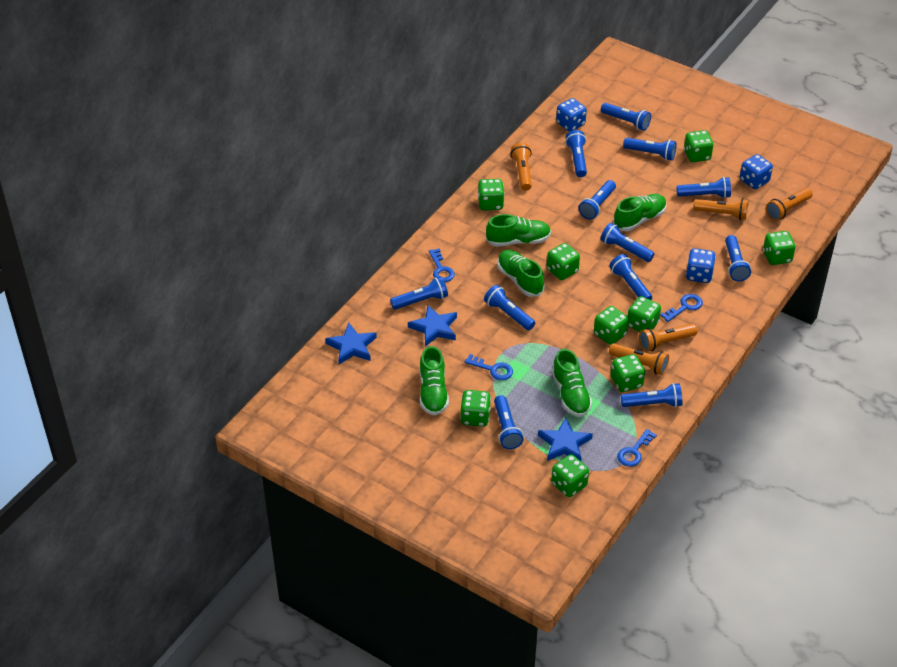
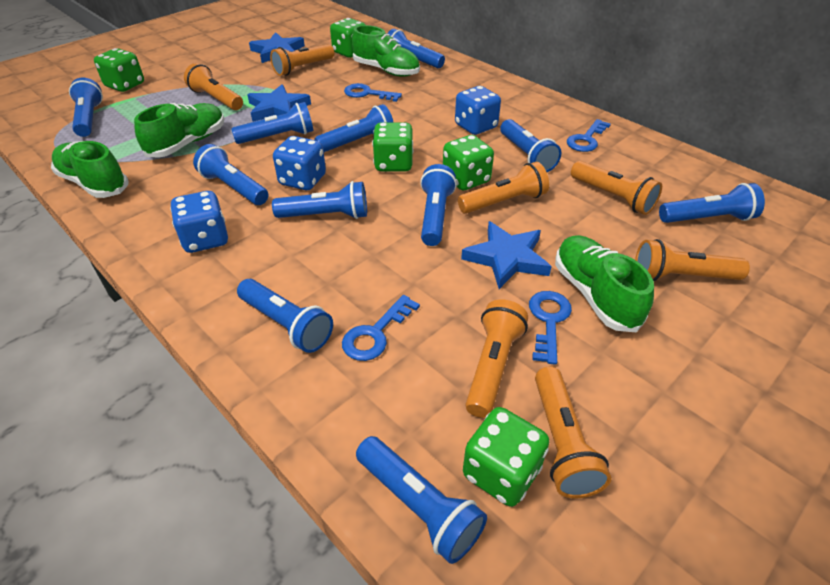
blue flashlight: 12 -> 11
green dice: 9 -> 5
green shoe: 5 -> 4
orange flashlight: 5 -> 7

